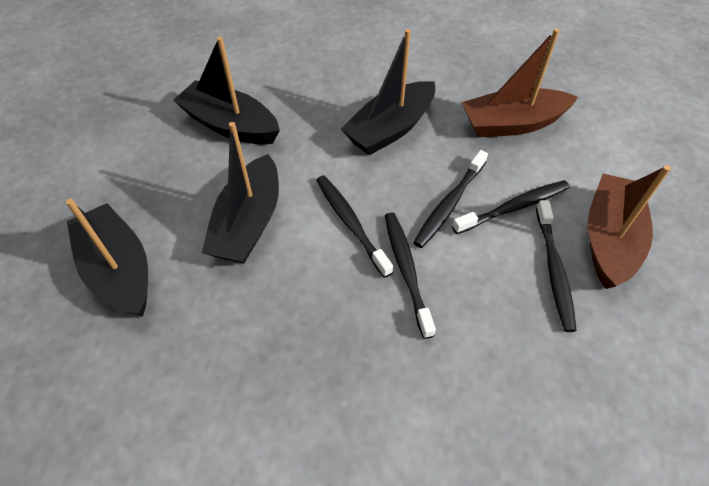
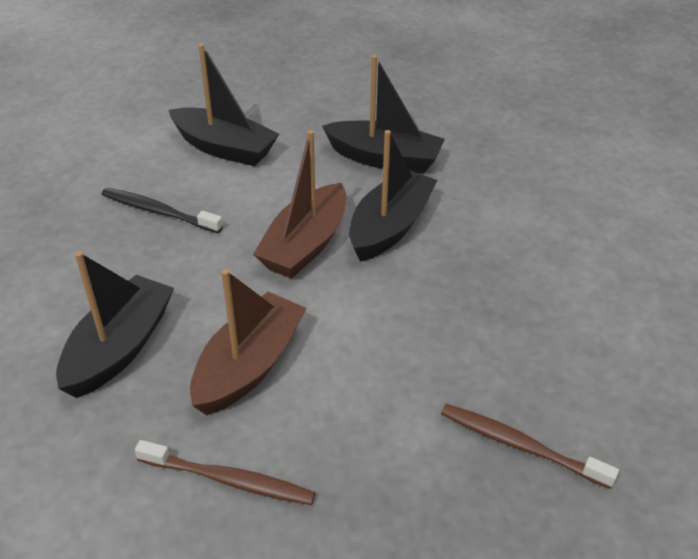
black toothbrush: 5 -> 1
brown toothbrush: 0 -> 2

